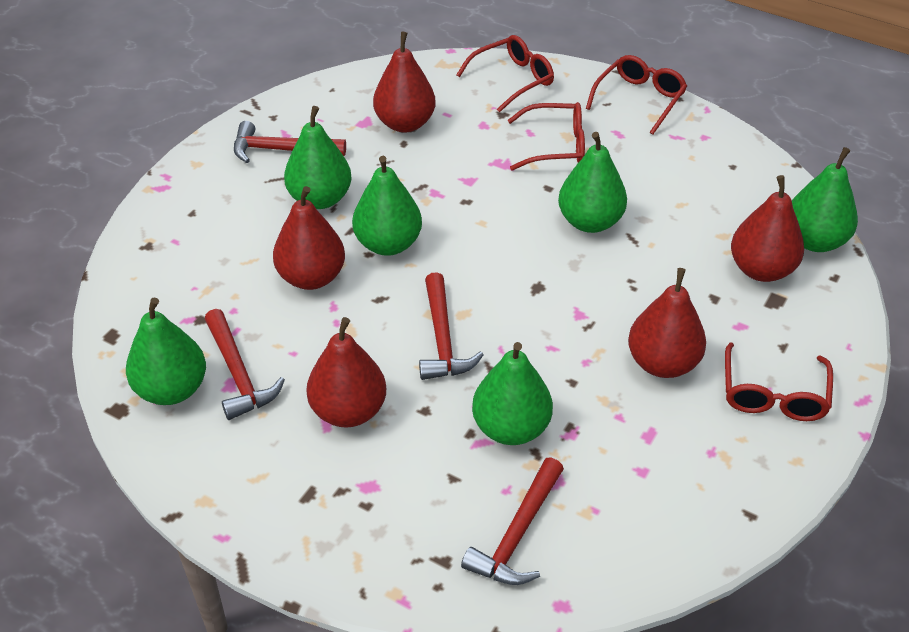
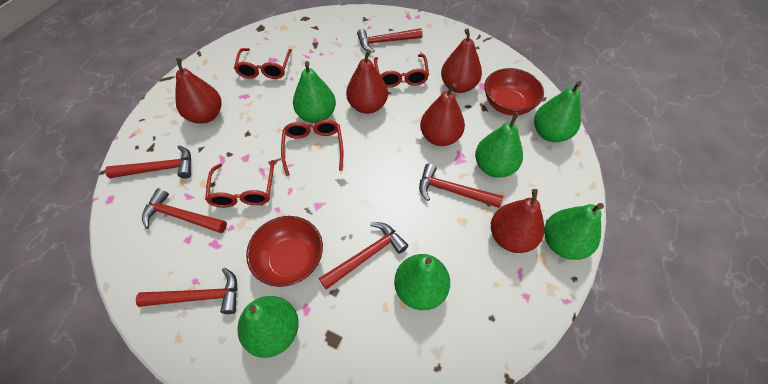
red bowl: 0 -> 2
red hammer: 4 -> 6

